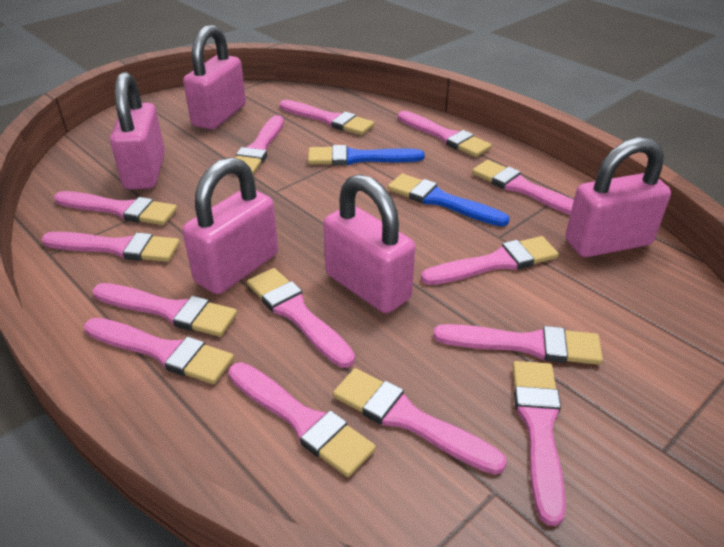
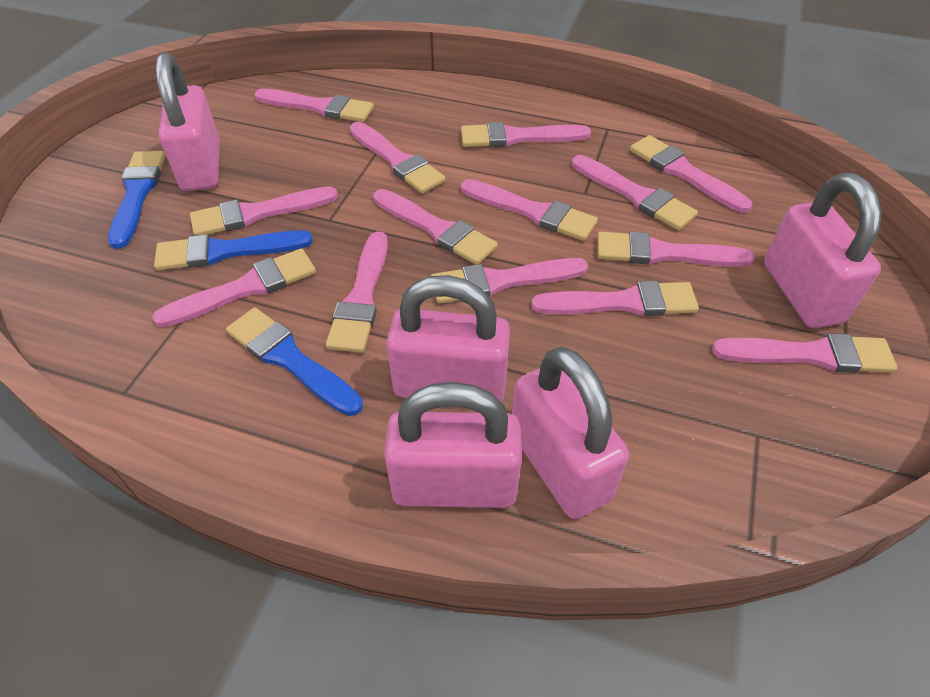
blue brush: 2 -> 3

